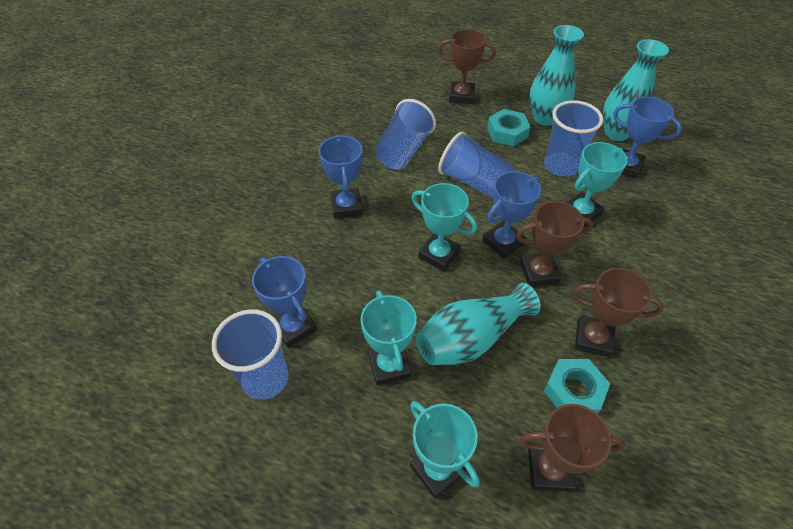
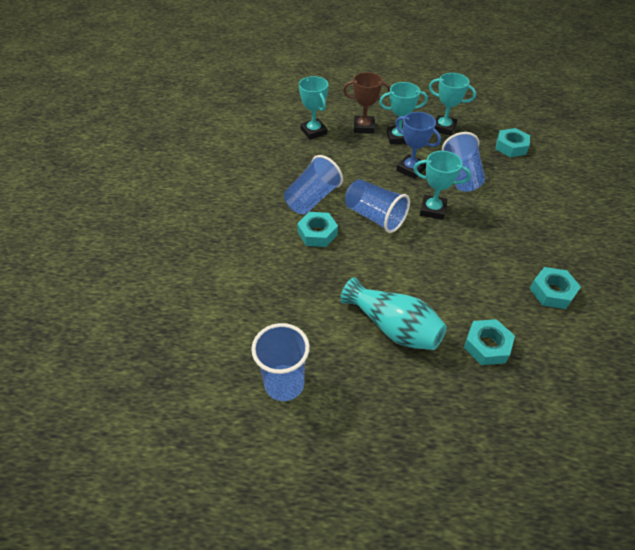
blue trophy: 4 -> 1
brown trophy: 4 -> 1
turquoise nut: 2 -> 4
turquoise vase: 3 -> 1

